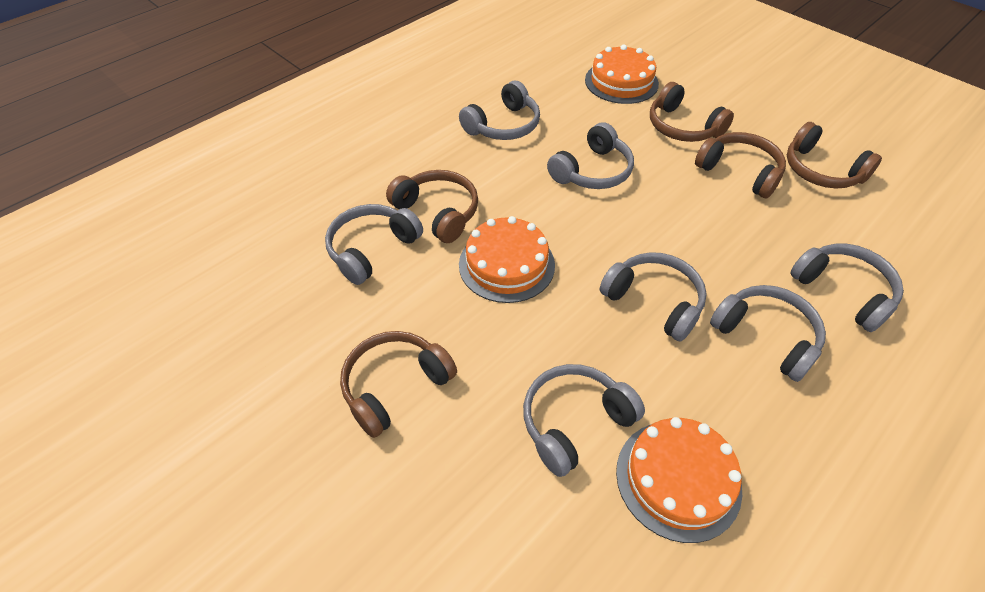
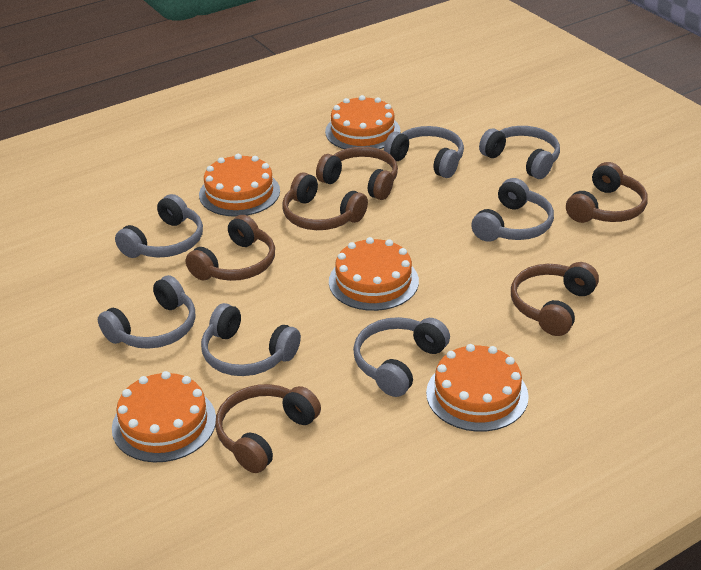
brown headphones: 5 -> 6
orange cake: 3 -> 5

